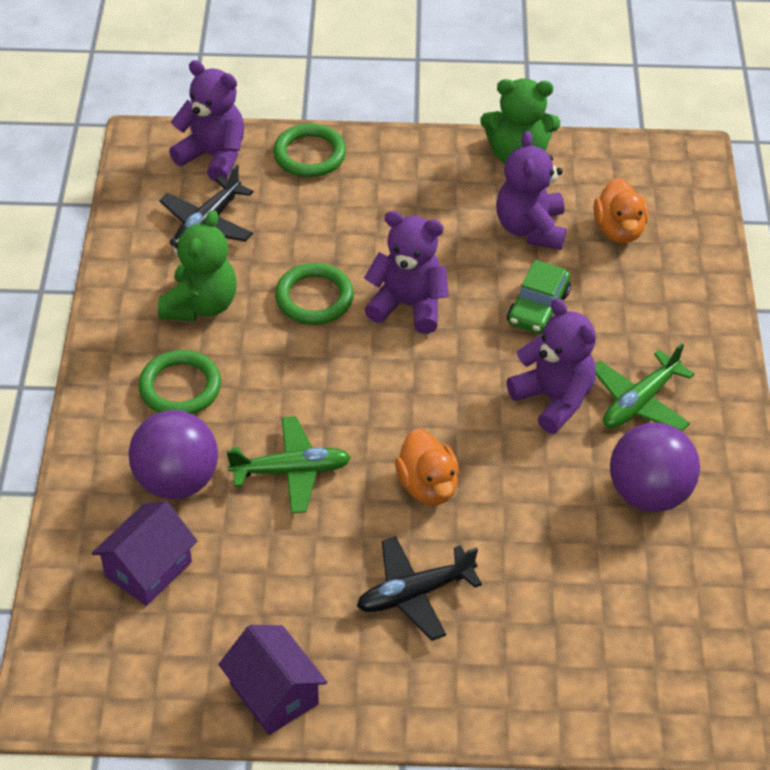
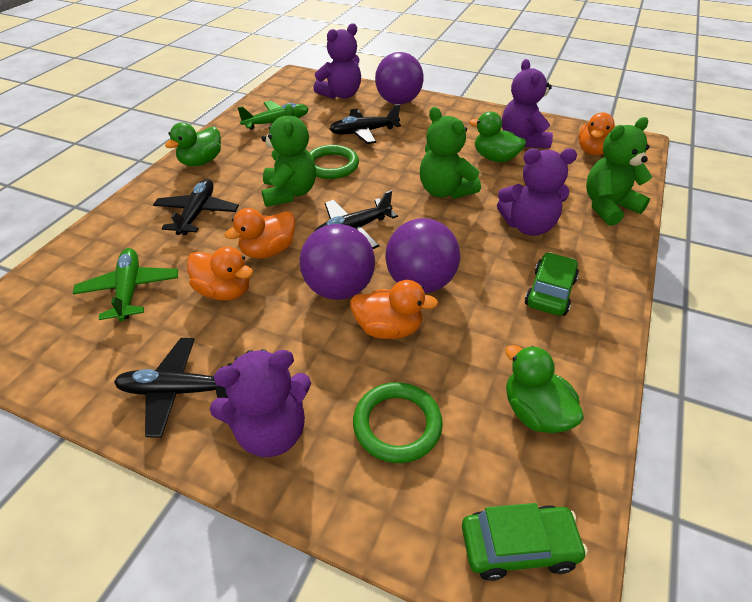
black plane: 2 -> 4
green car: 1 -> 2
green duck: 0 -> 3
green ring: 3 -> 2
green teddy bear: 2 -> 3
orange duck: 2 -> 4
purple ball: 2 -> 3
purple house: 2 -> 0

